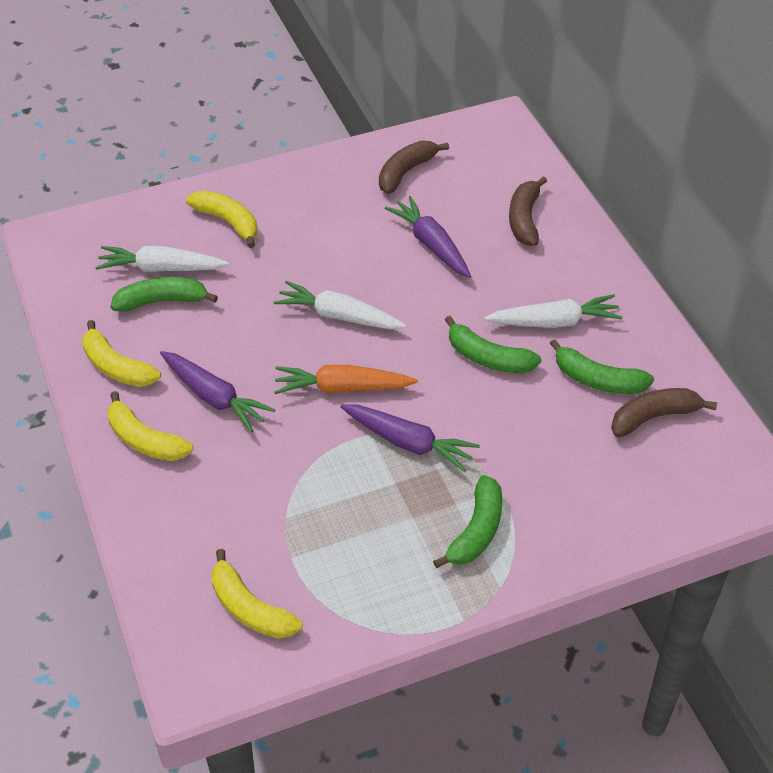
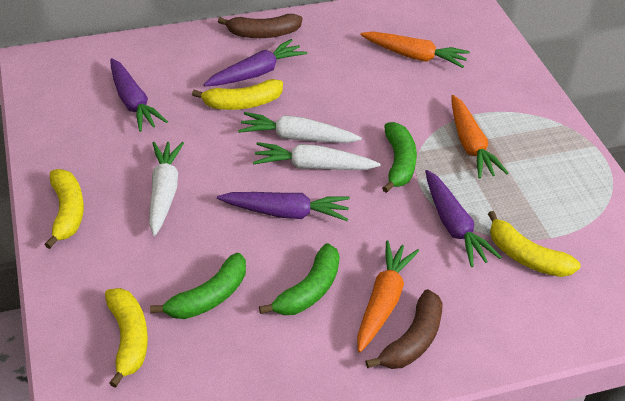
brown banana: 3 -> 2
green banana: 4 -> 3
orange carrot: 1 -> 3
purple carrot: 3 -> 4

